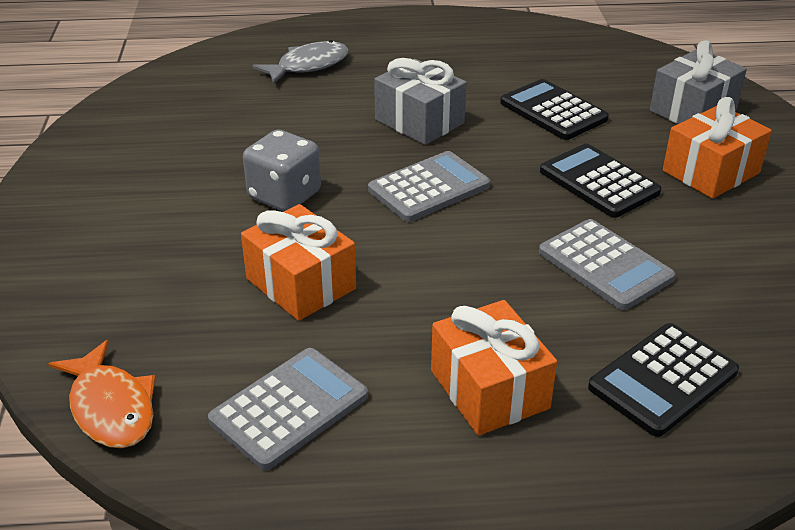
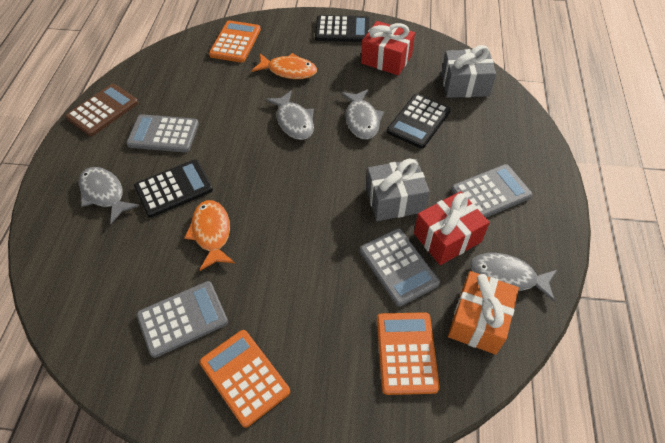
brown calculator: 0 -> 1
grey calculator: 3 -> 4
grey dice: 1 -> 0
grey fish: 1 -> 4
orange calculator: 0 -> 3
orange fish: 1 -> 2
orange gift: 3 -> 1
red gift: 0 -> 2

